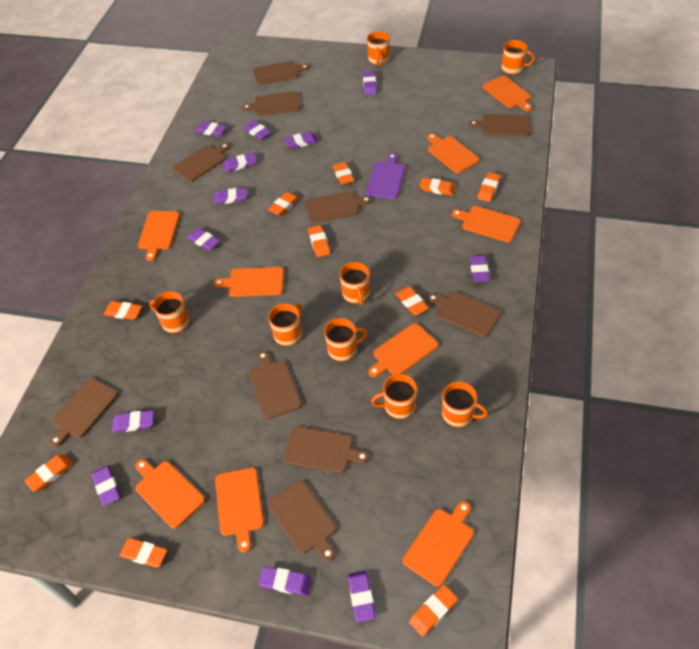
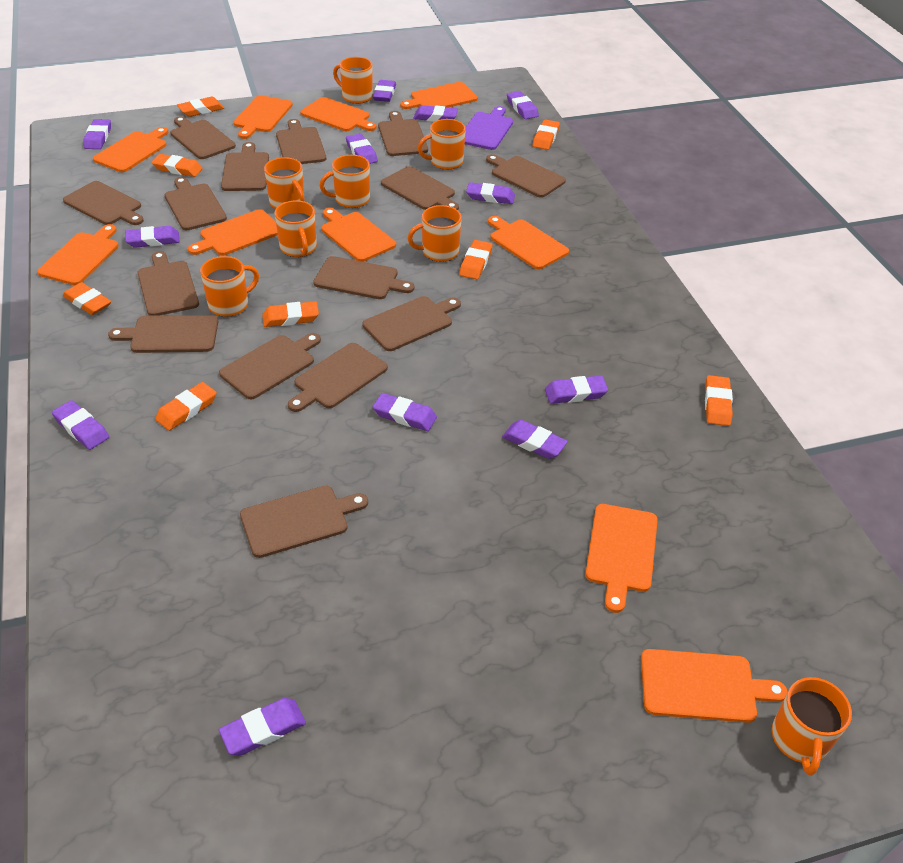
brown cutting board: 10 -> 15
orange cutting board: 9 -> 10
orange eraser: 10 -> 8

